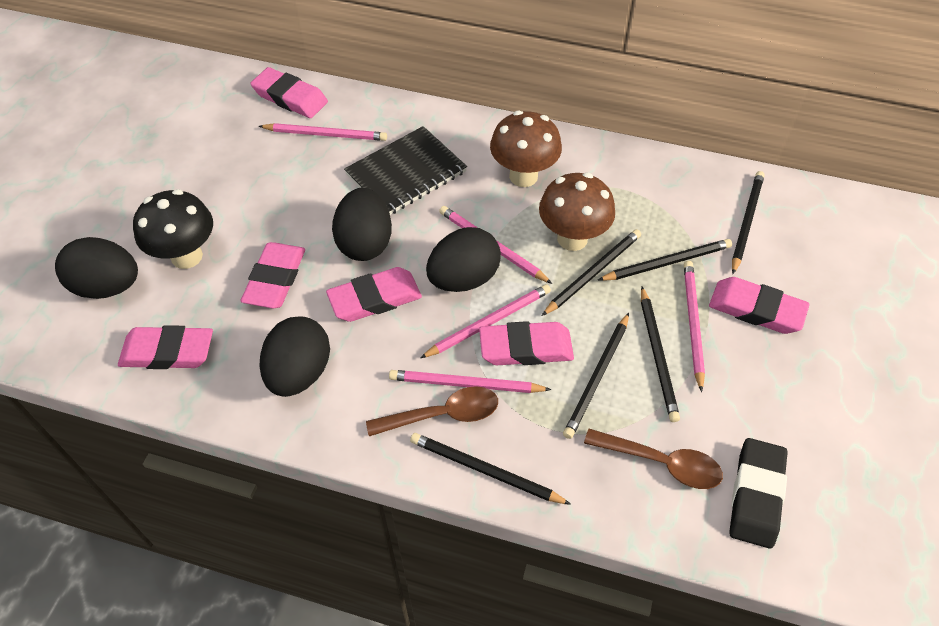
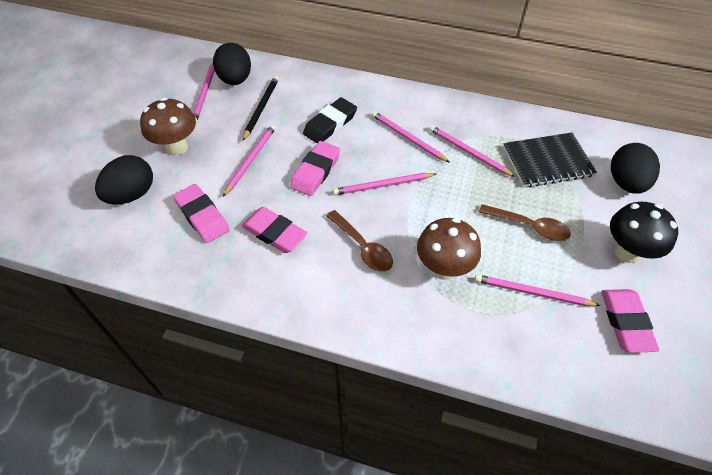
black egg: 4 -> 3
black pencil: 6 -> 1
pink eraser: 6 -> 4
pink pencil: 5 -> 6

